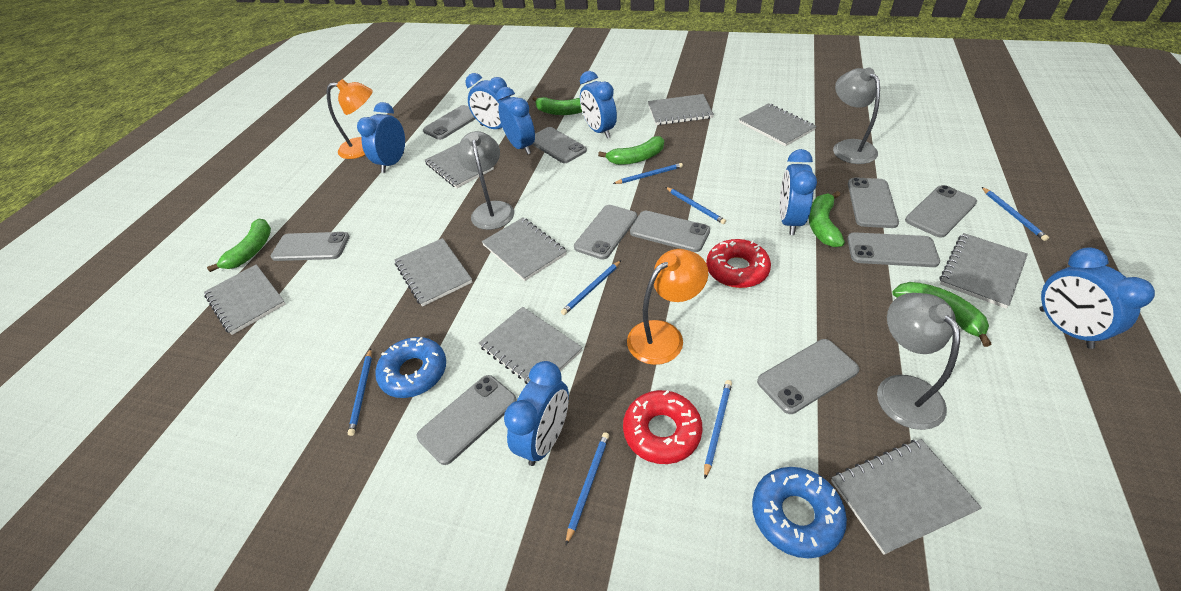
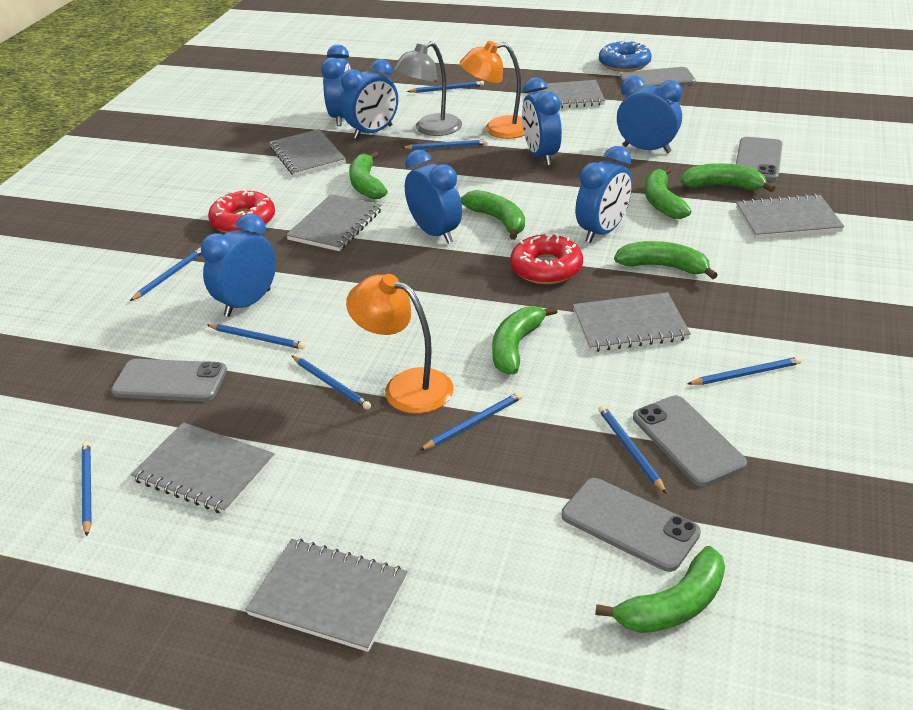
blue donut: 2 -> 1
blue pencil: 7 -> 9
green banana: 5 -> 7
grey lamp: 3 -> 1
grey notebook: 9 -> 7
grey phone: 10 -> 5

